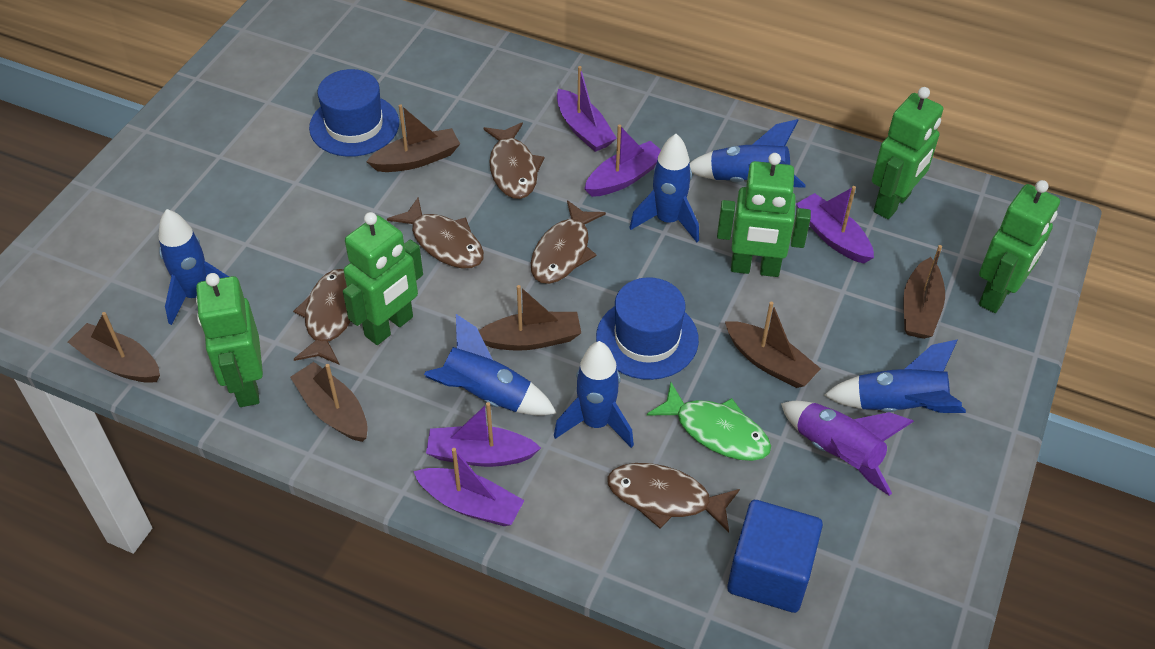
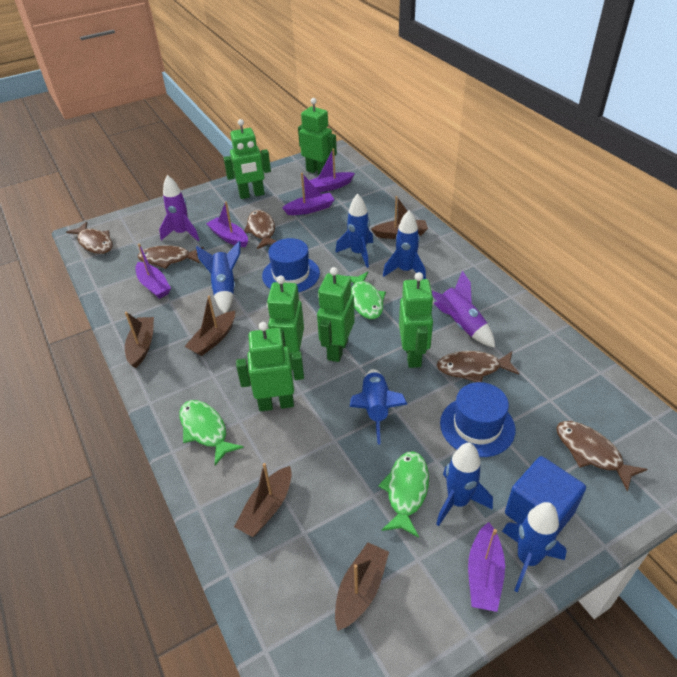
brown boat: 6 -> 5
green fish: 1 -> 3
green robot: 5 -> 6
purple rocket: 1 -> 2

